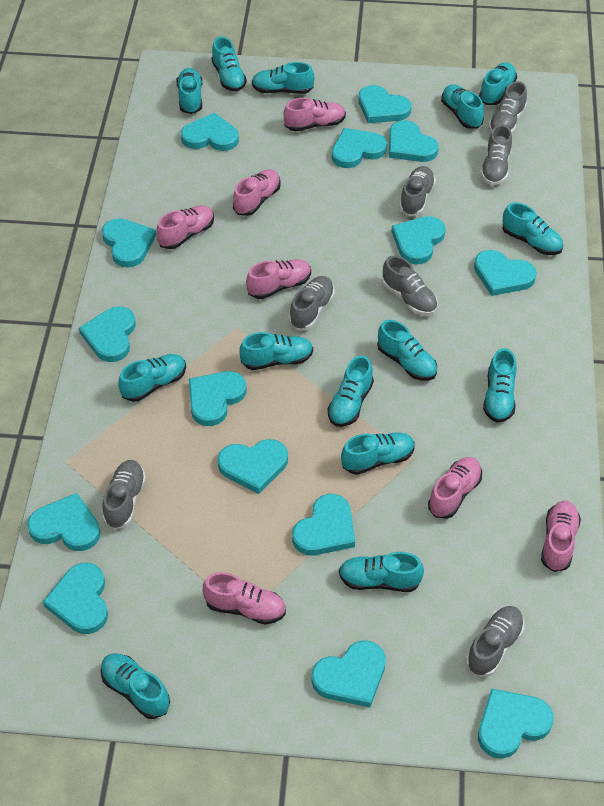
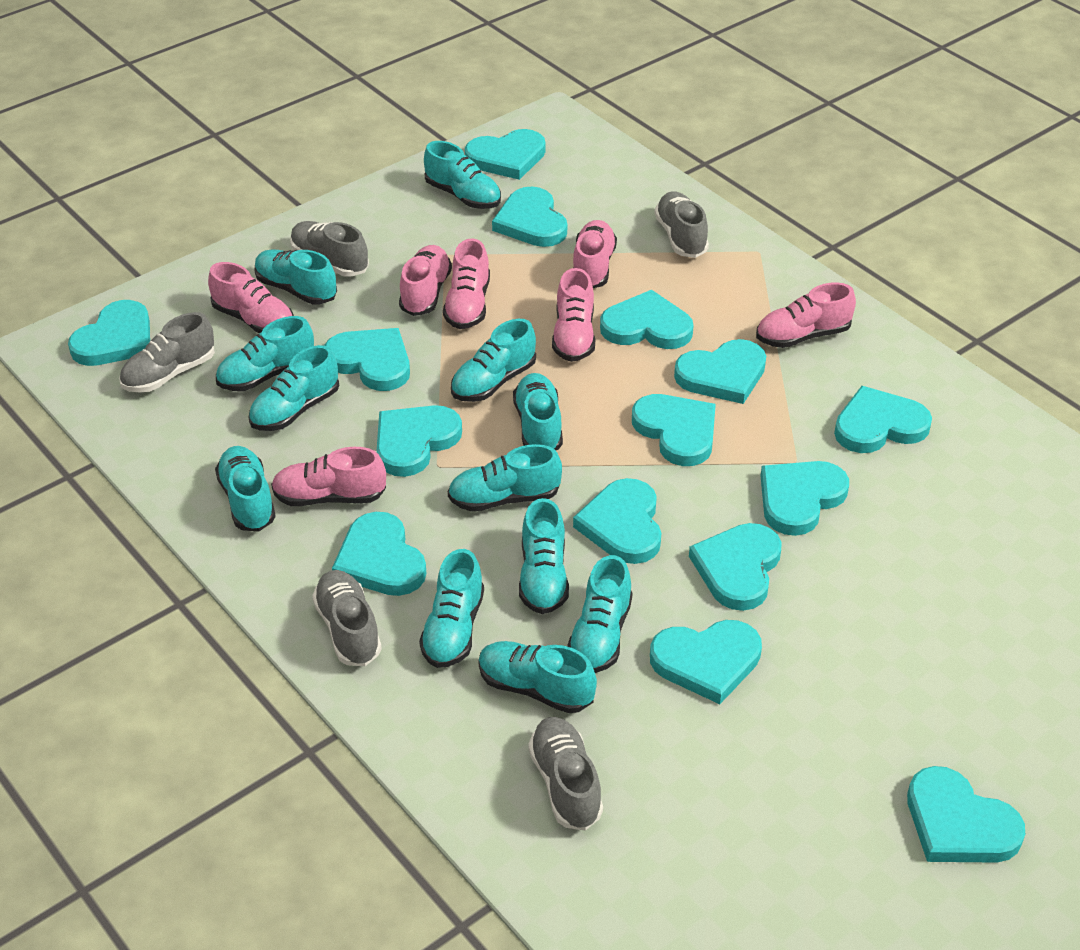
grey shoe: 7 -> 5
turquoise shoe: 14 -> 12

